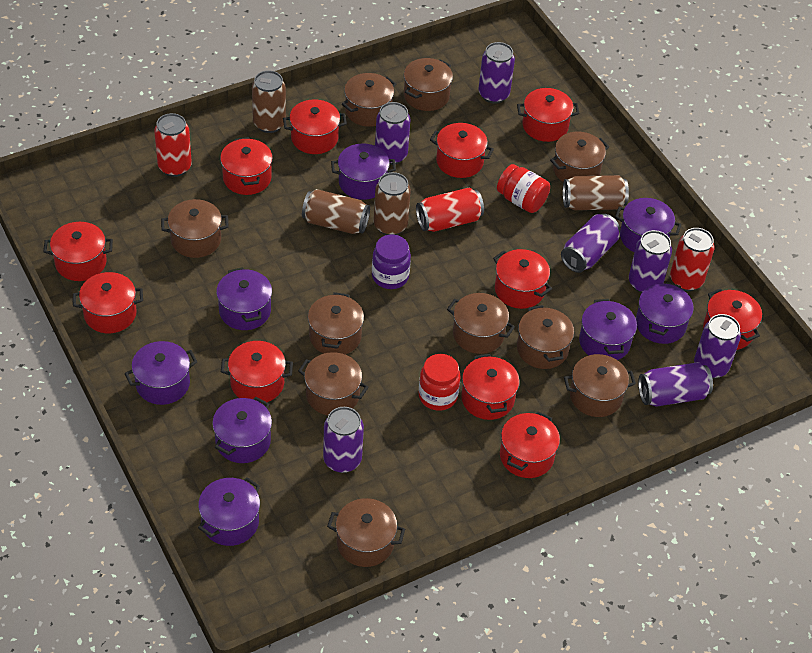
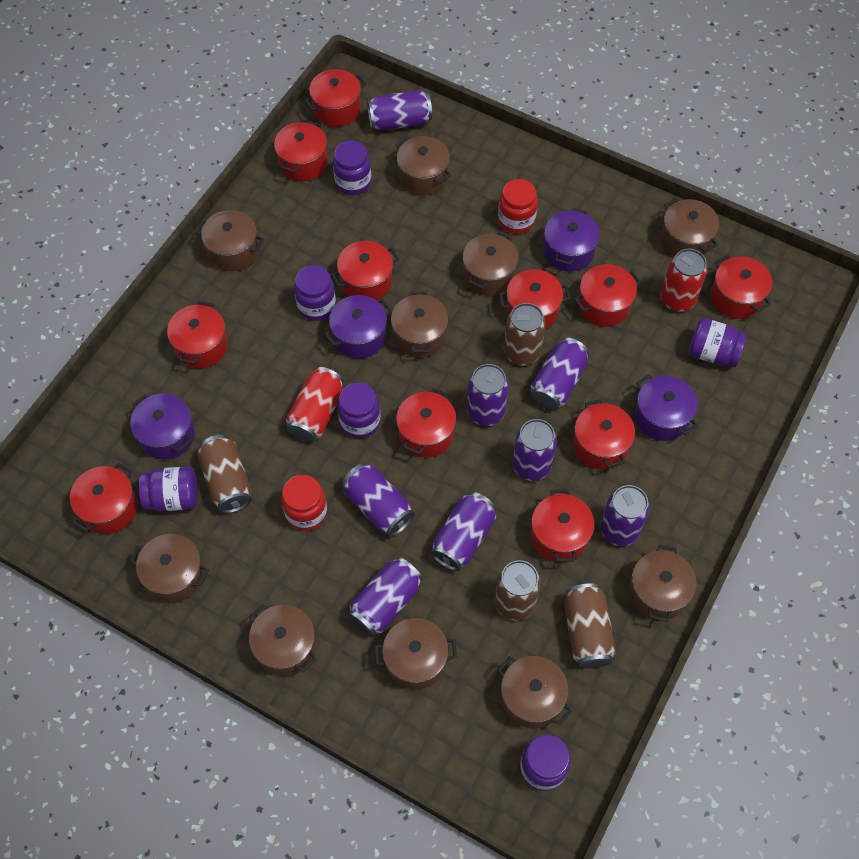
purple can: 7 -> 8
purple jar: 1 -> 6
purple pot: 8 -> 4
red can: 3 -> 2

